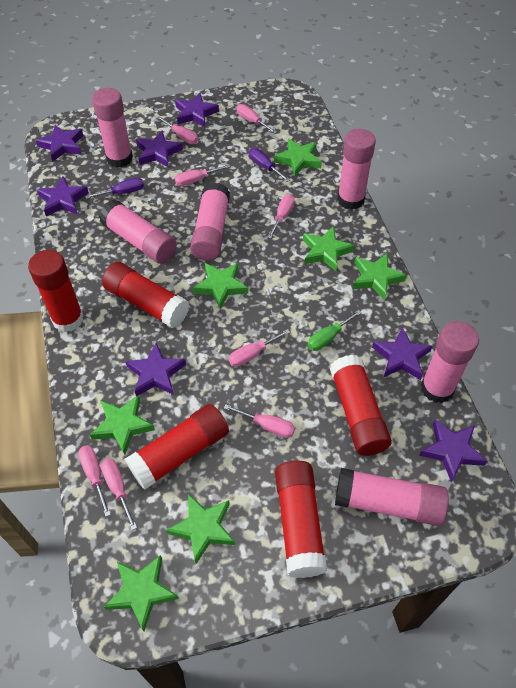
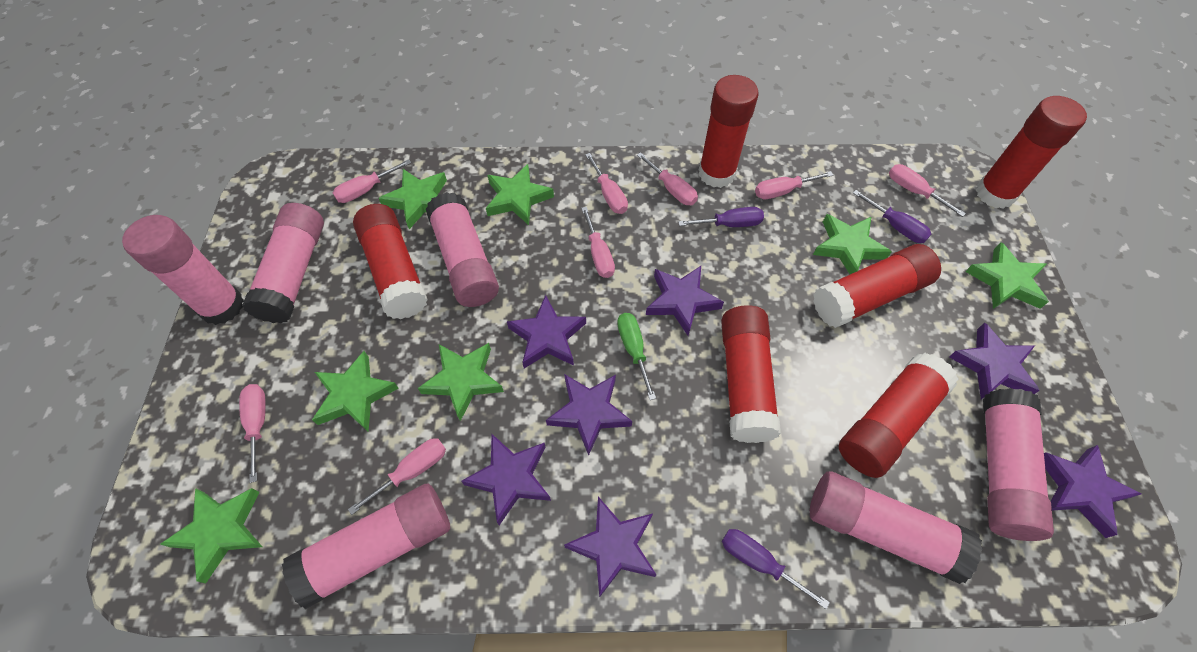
purple screwdriver: 2 -> 3
red glue stick: 5 -> 6

